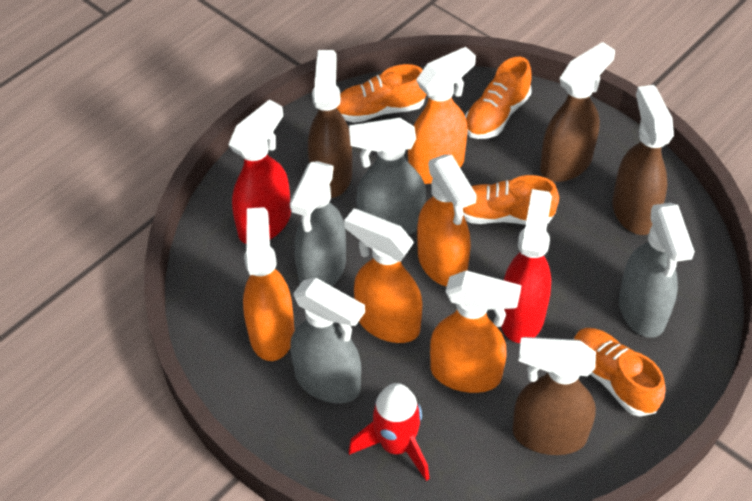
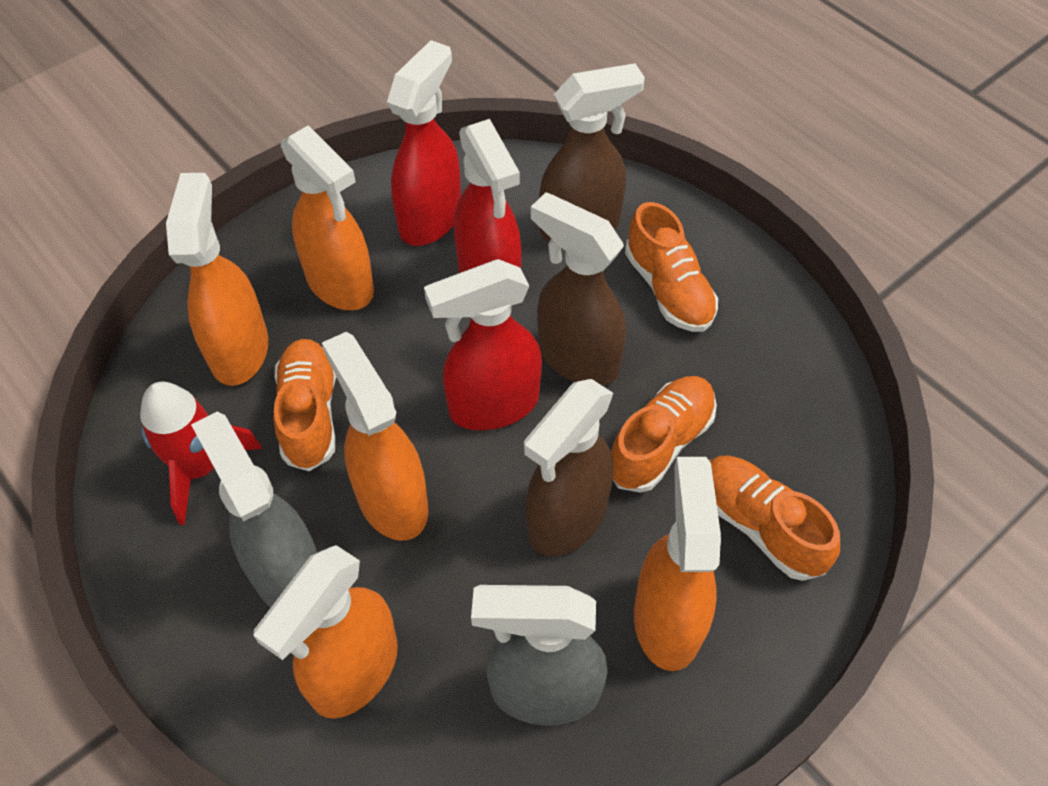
brown spray bottle: 4 -> 3
grey spray bottle: 4 -> 2
red spray bottle: 2 -> 3

